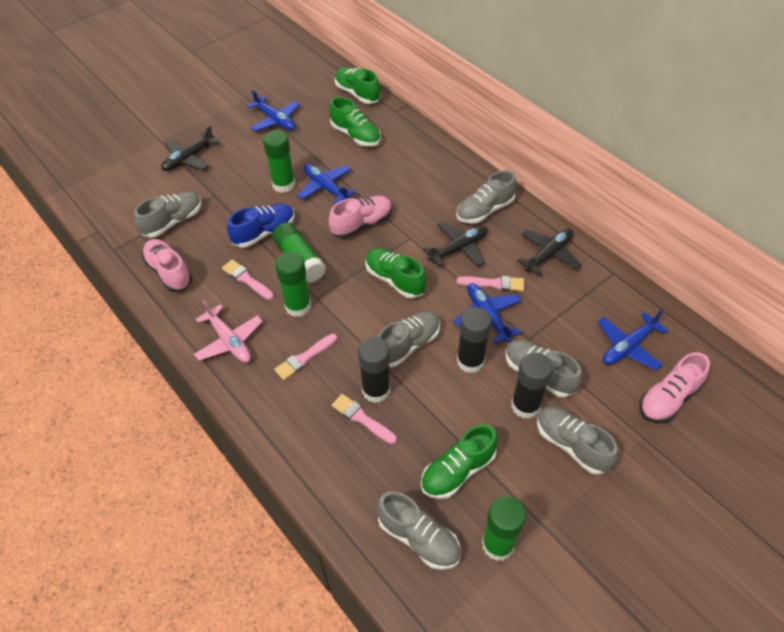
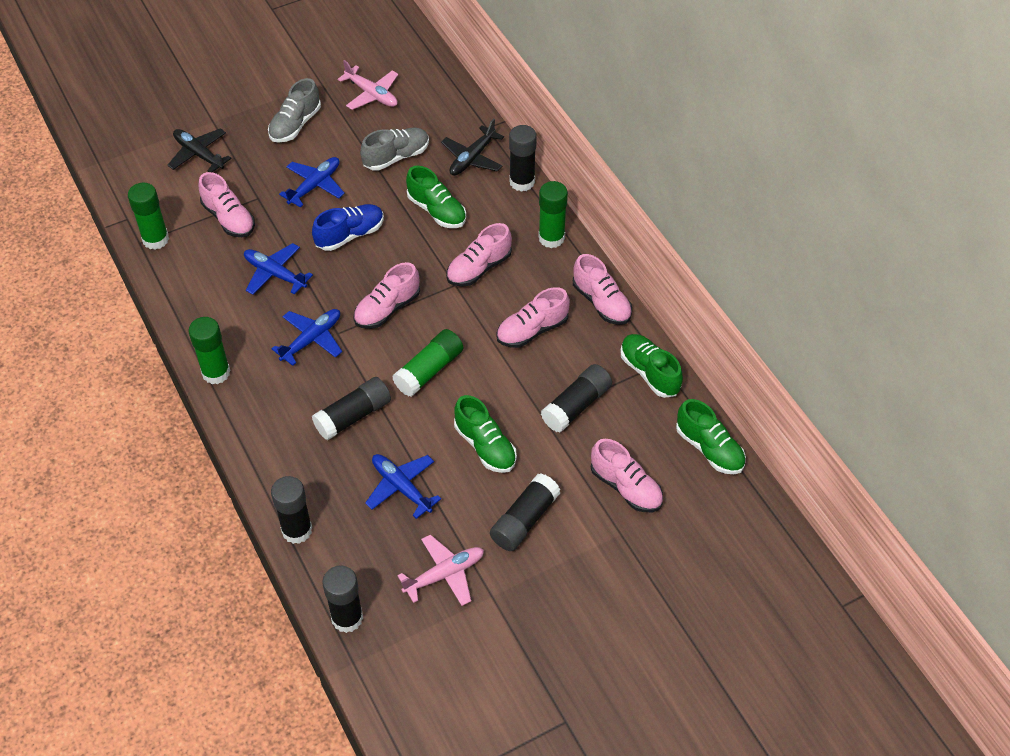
black glue stick: 3 -> 6
black plane: 3 -> 2
grey shoe: 6 -> 2
pink brush: 4 -> 0
pink plane: 1 -> 2
pink shoe: 3 -> 6

